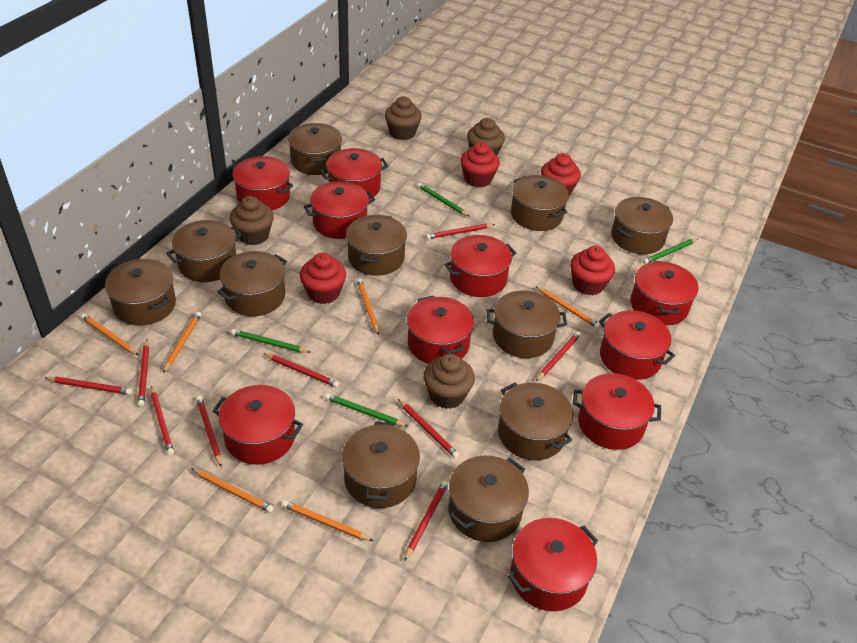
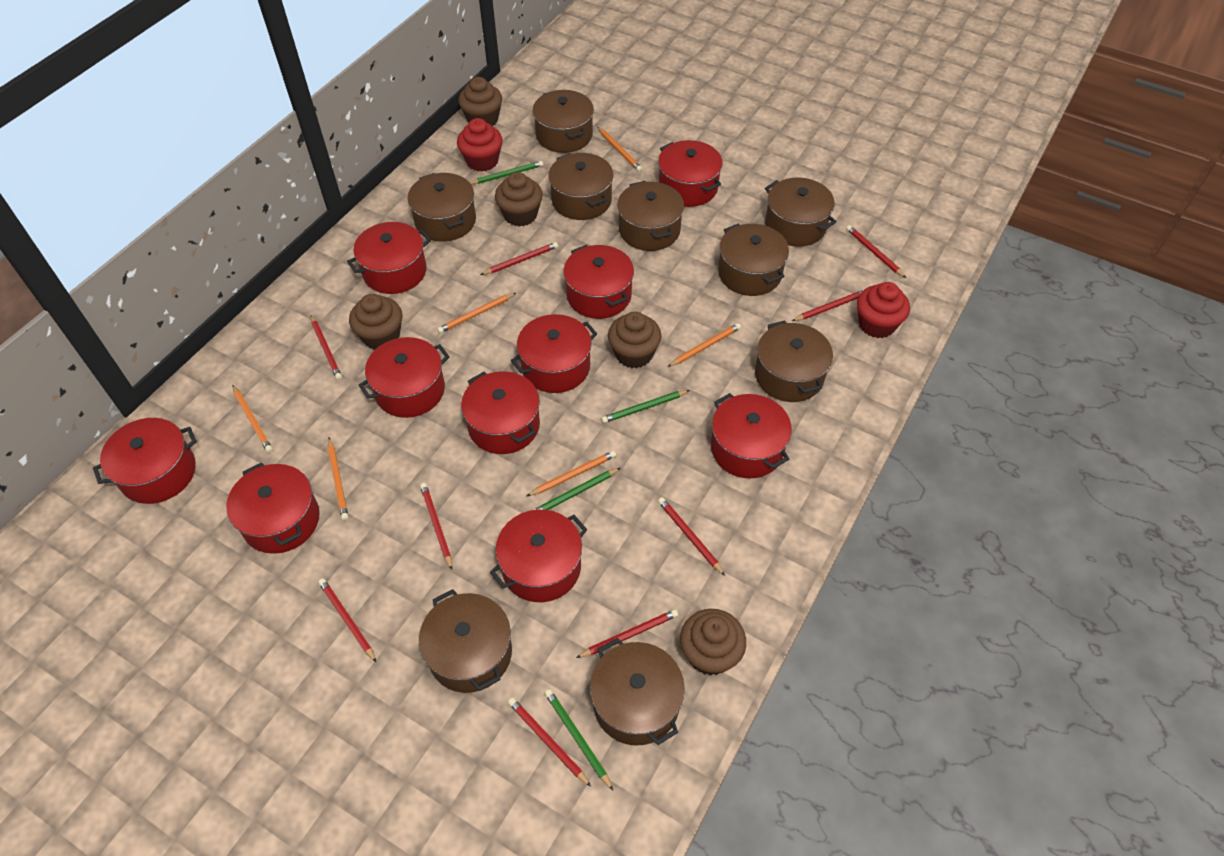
brown cupcake: 4 -> 5
brown pot: 11 -> 9
red cupcake: 4 -> 2

